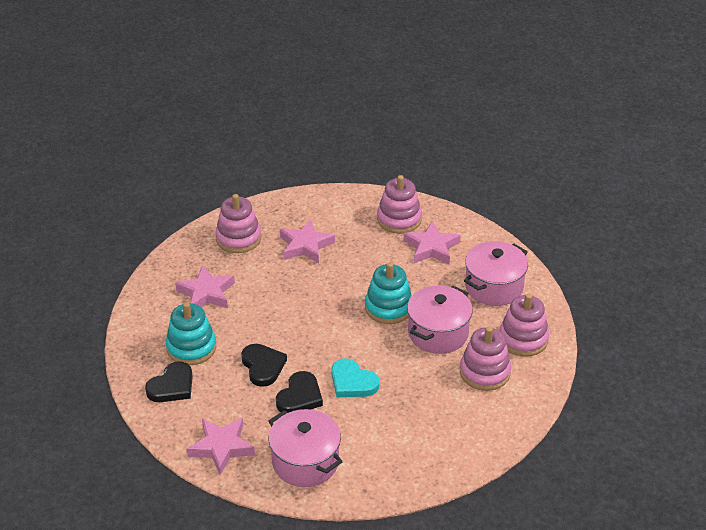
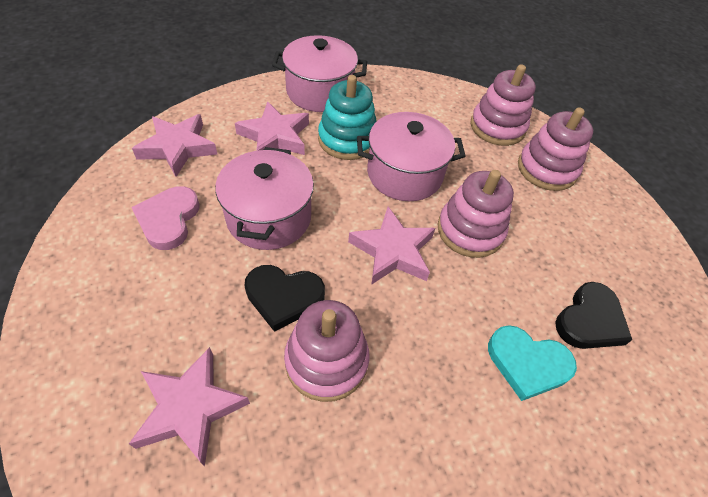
black heart: 3 -> 2
pink heart: 0 -> 1
turquoise stacking toy: 2 -> 1

